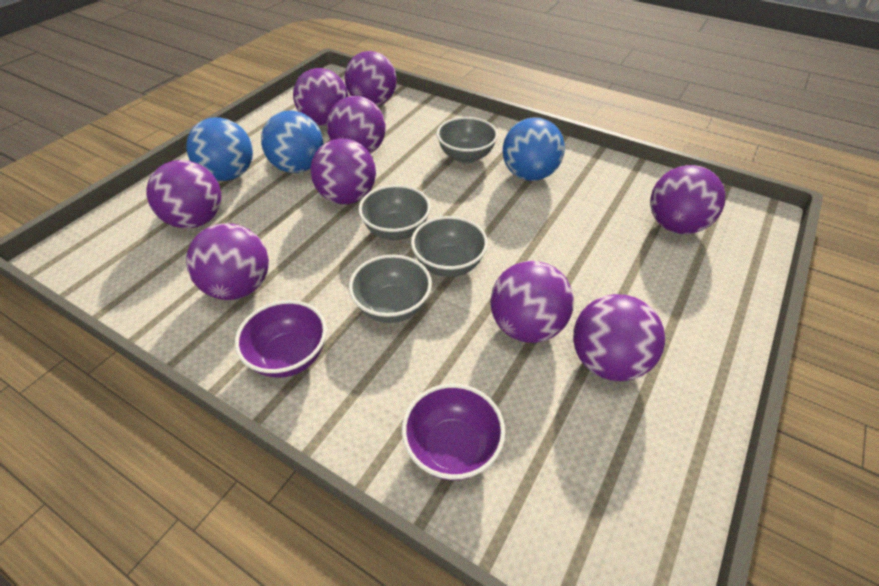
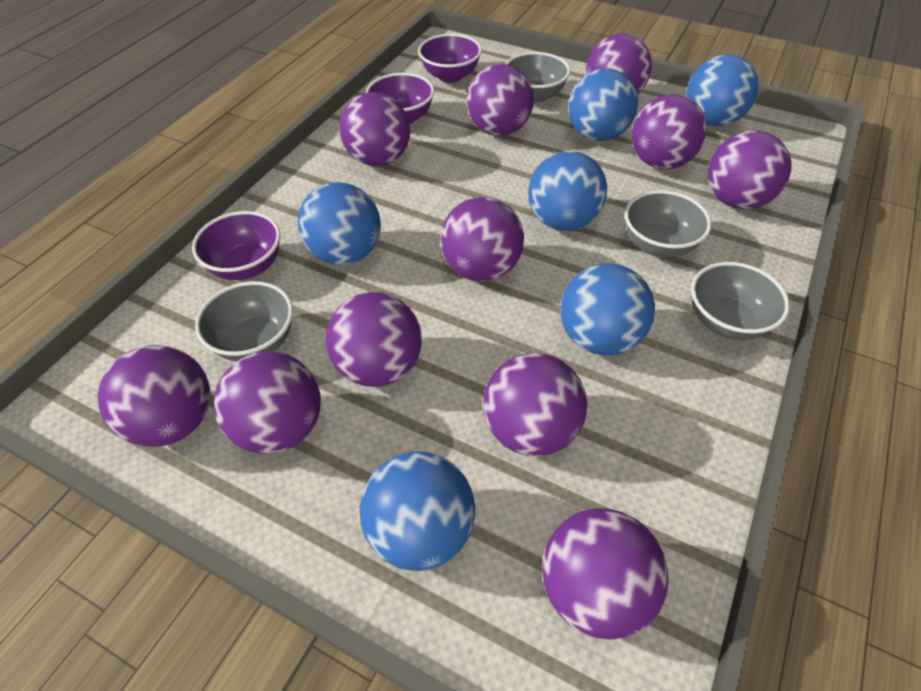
blue ball: 3 -> 6
purple ball: 9 -> 11
purple bowl: 2 -> 3

